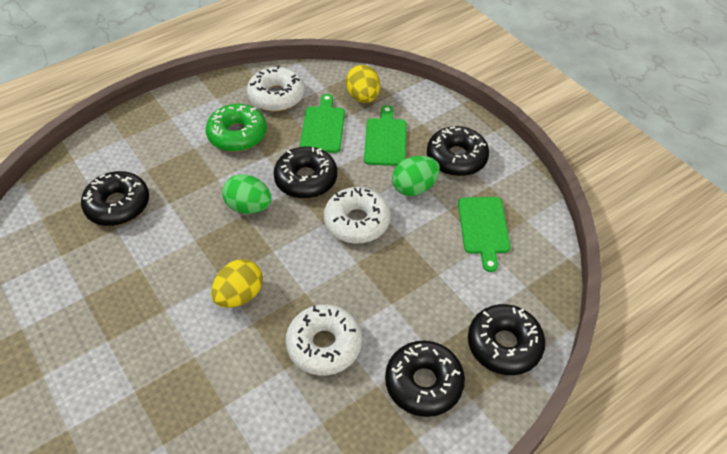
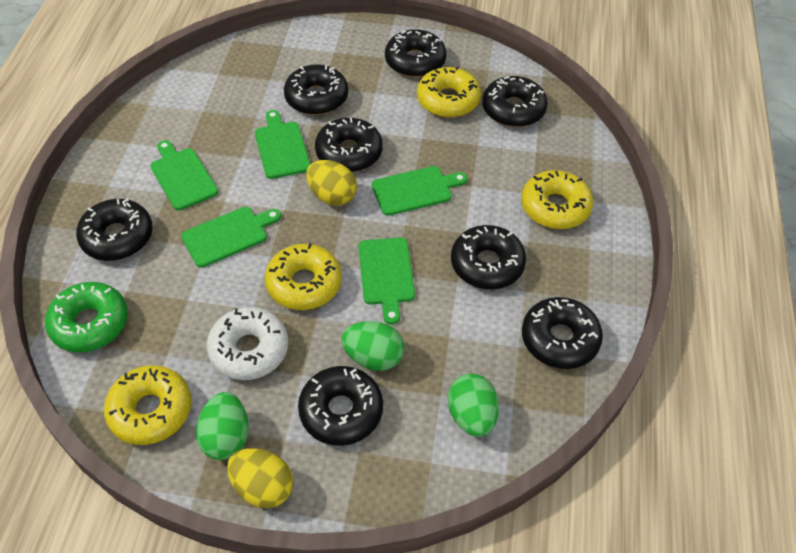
black donut: 5 -> 8
green cutting board: 3 -> 5
green egg: 2 -> 3
white donut: 3 -> 1
yellow donut: 0 -> 4

